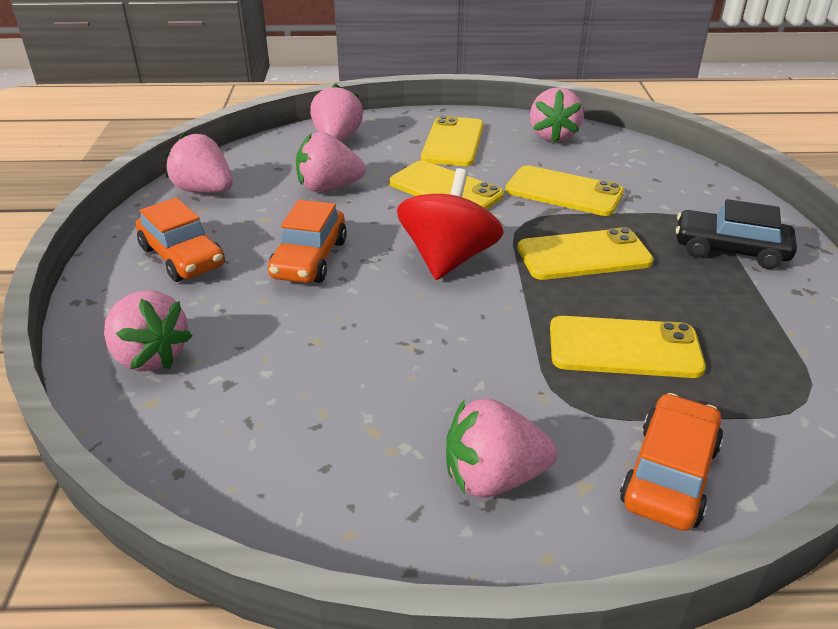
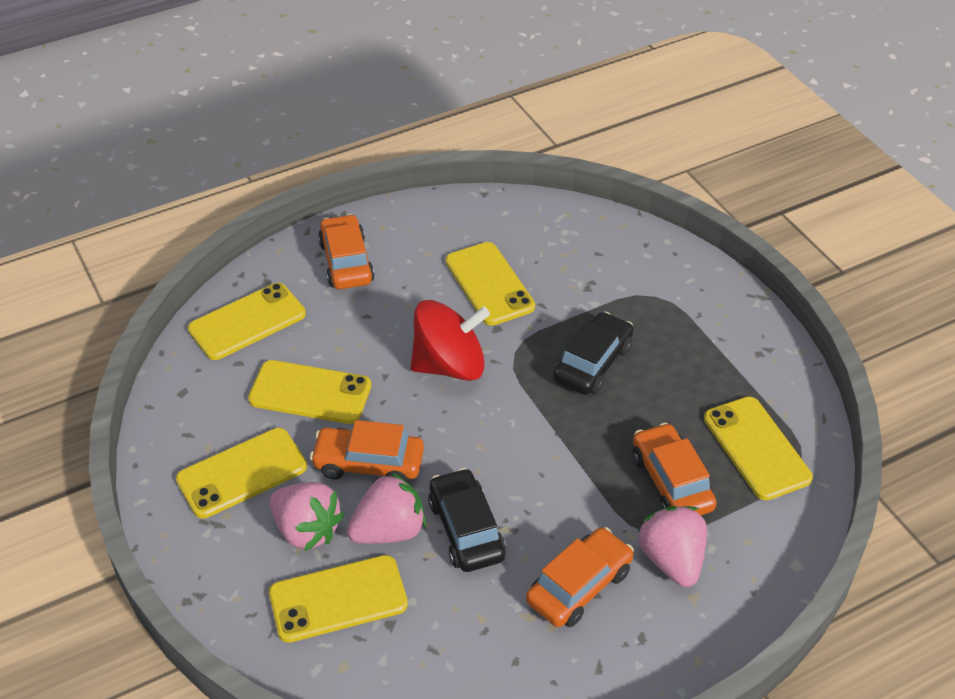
black car: 1 -> 2
orange car: 3 -> 4
pink strawberry: 6 -> 3
yellow phone: 5 -> 6

